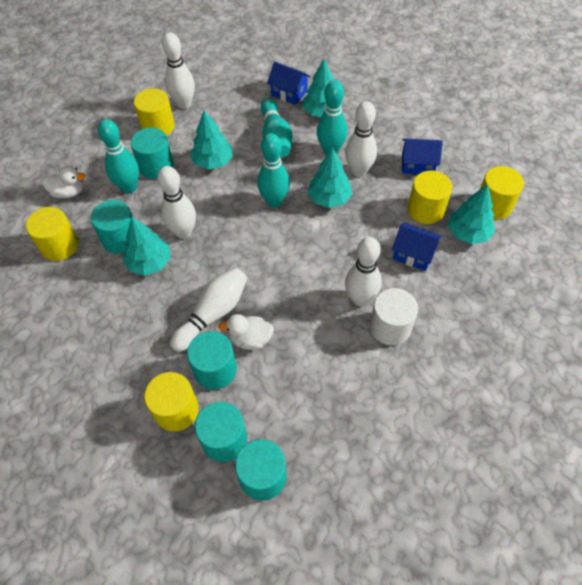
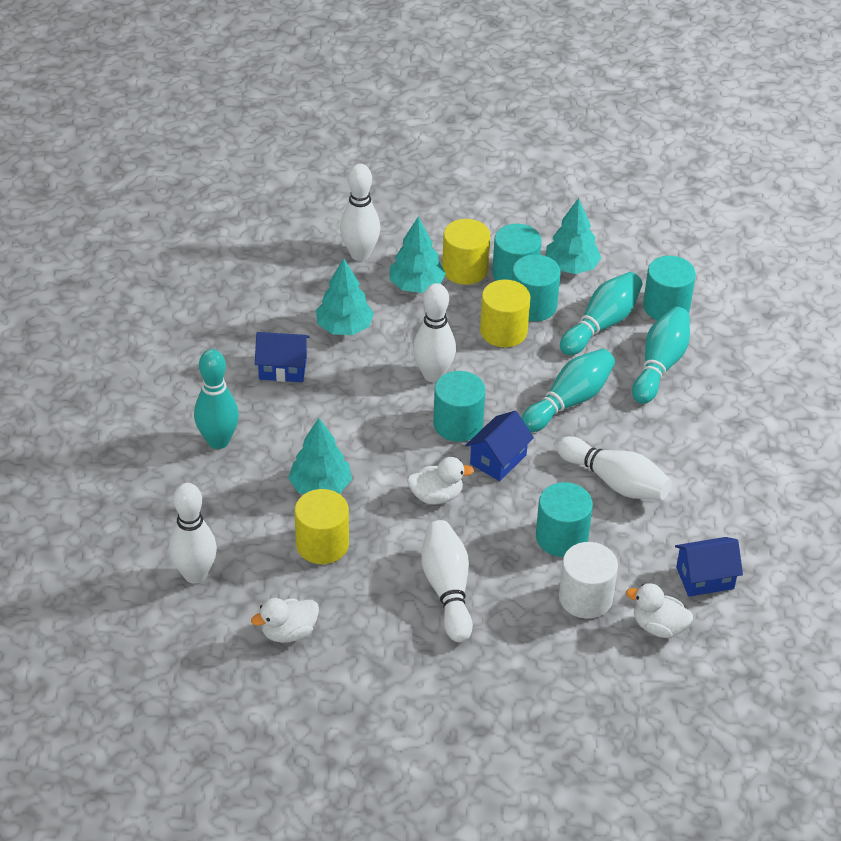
turquoise tree: 5 -> 4
white duck: 2 -> 3
yellow cylinder: 5 -> 3

